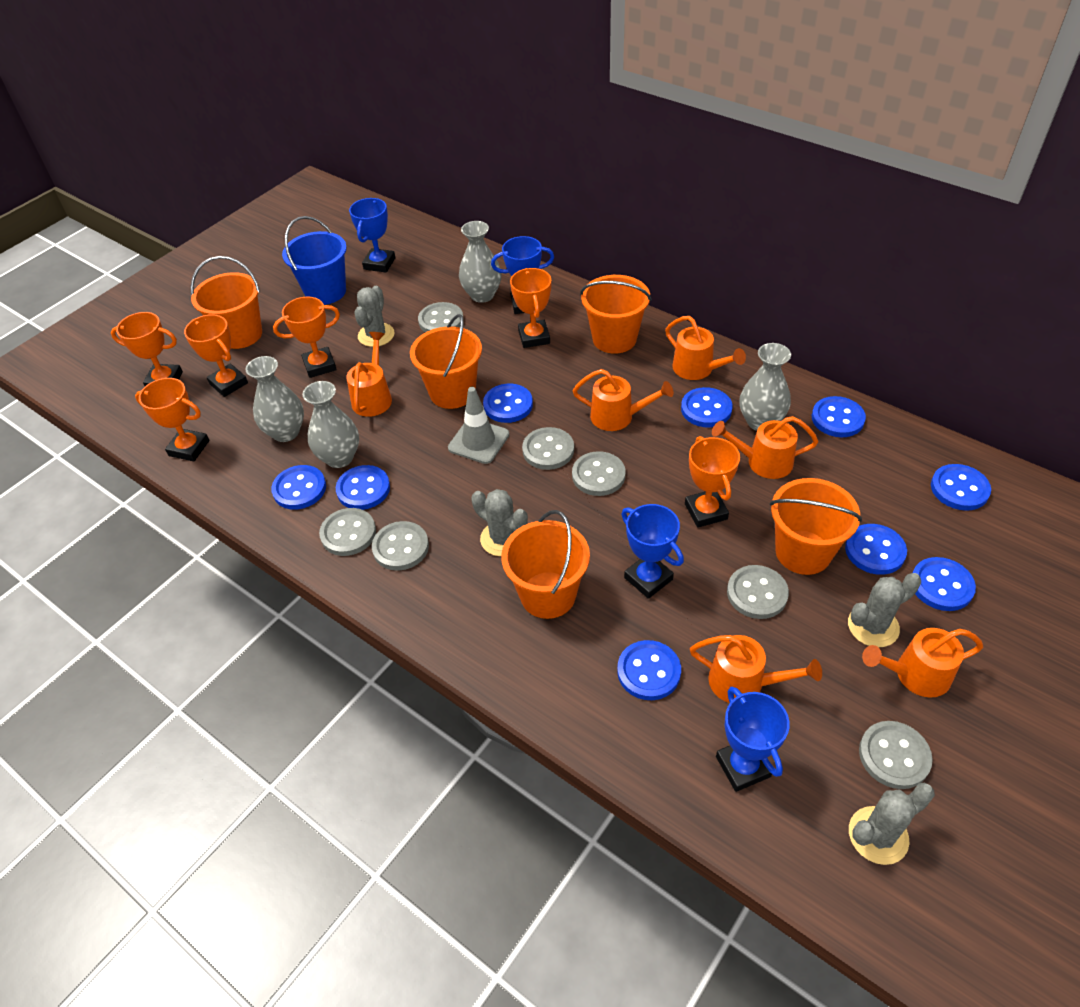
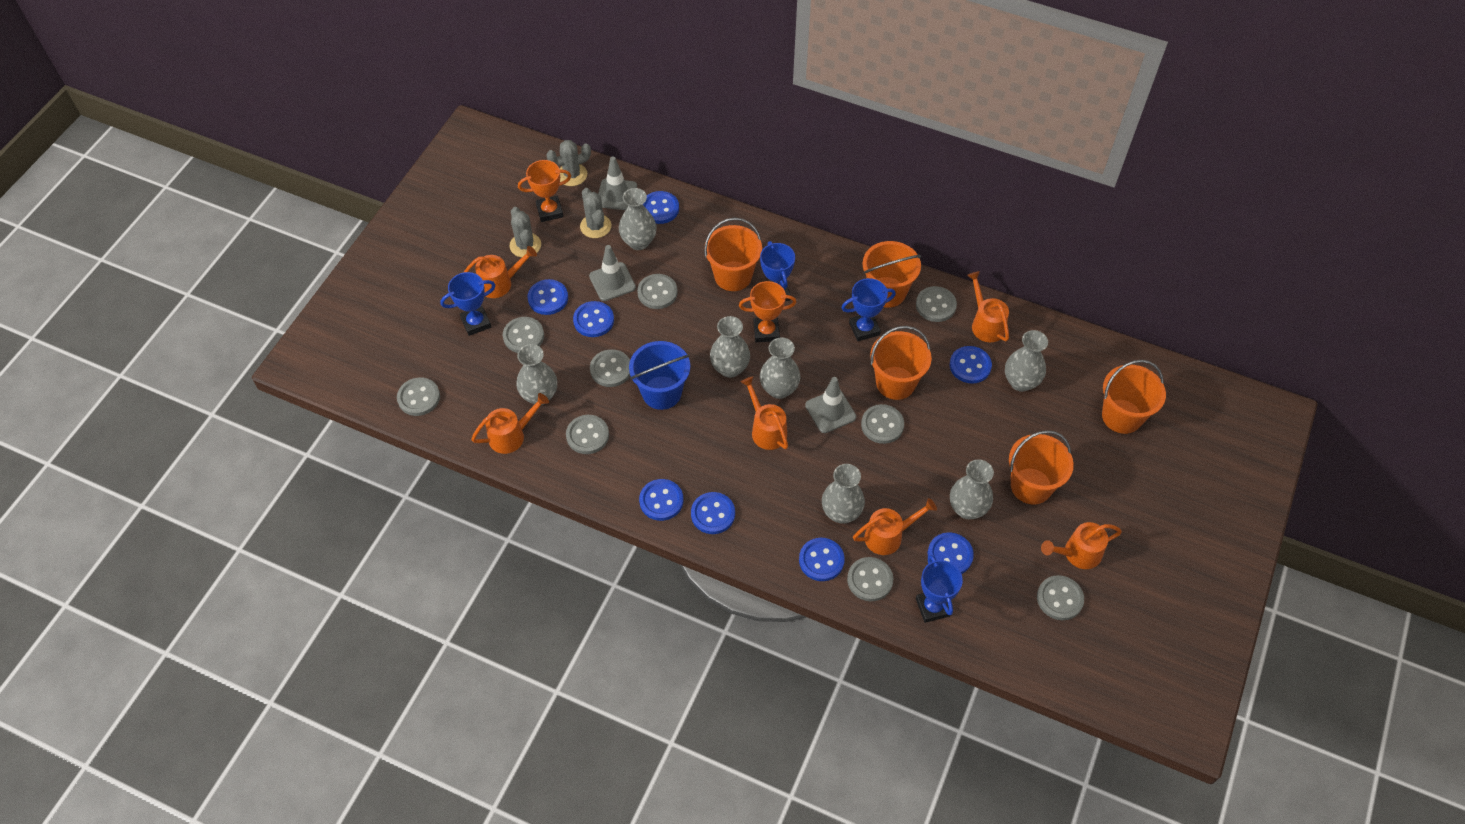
blue button: 9 -> 8
grey button: 7 -> 9
grey cactus: 4 -> 3
grey traffic cone: 1 -> 3
grey vase: 4 -> 7
orange trophy: 6 -> 2

